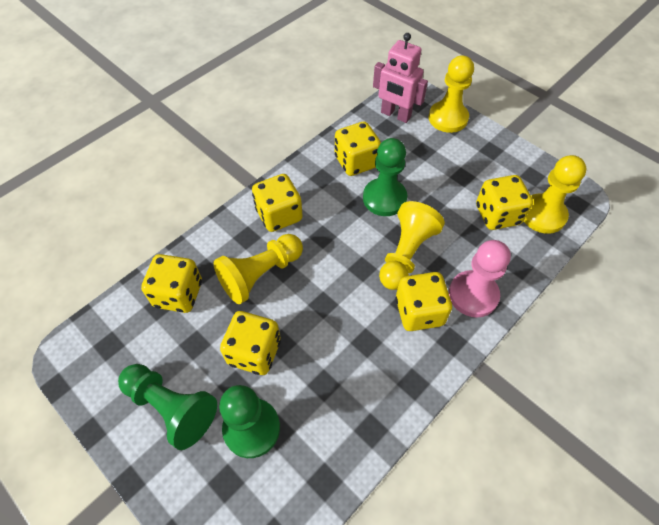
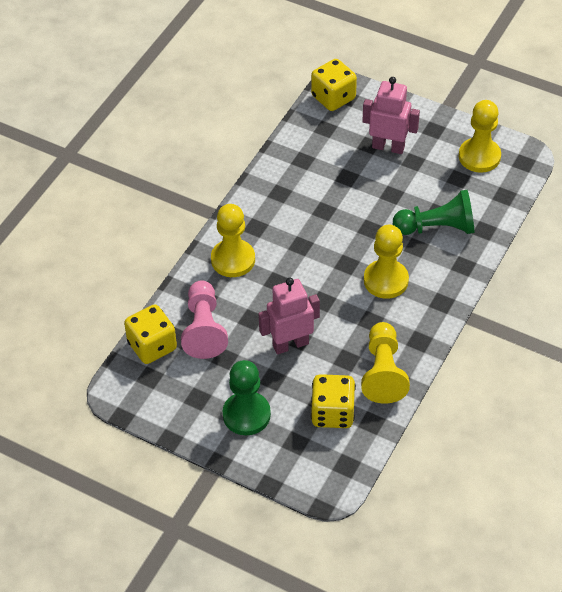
green pawn: 3 -> 2
pink robot: 1 -> 2
yellow dice: 6 -> 3

